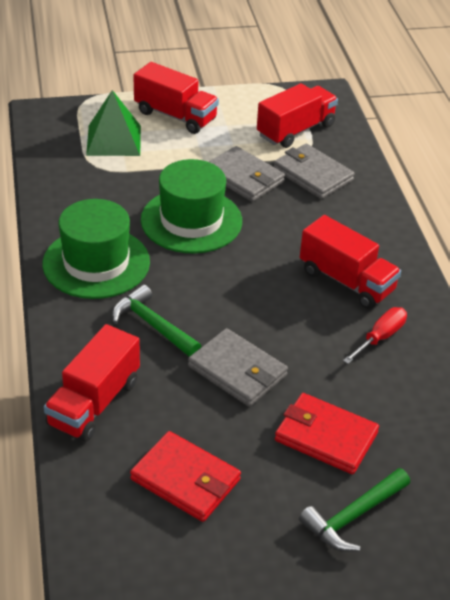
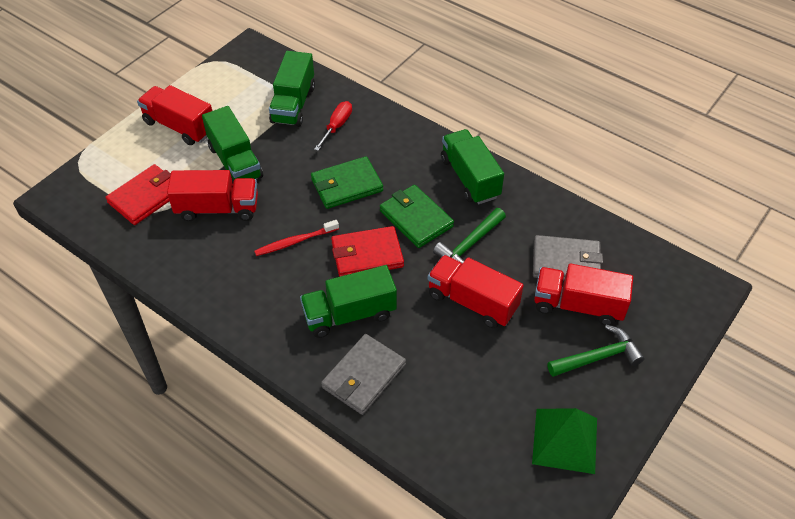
green hat: 2 -> 0
green truck: 0 -> 4
green wallet: 0 -> 2
grey wallet: 3 -> 2
red toothbrush: 0 -> 1

